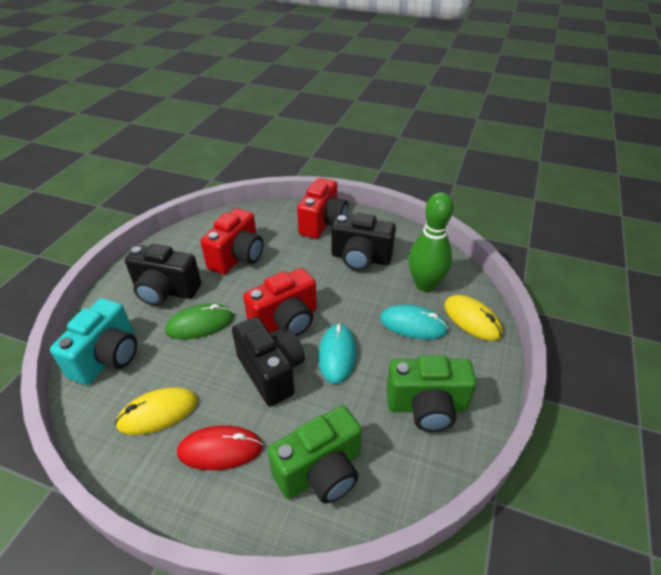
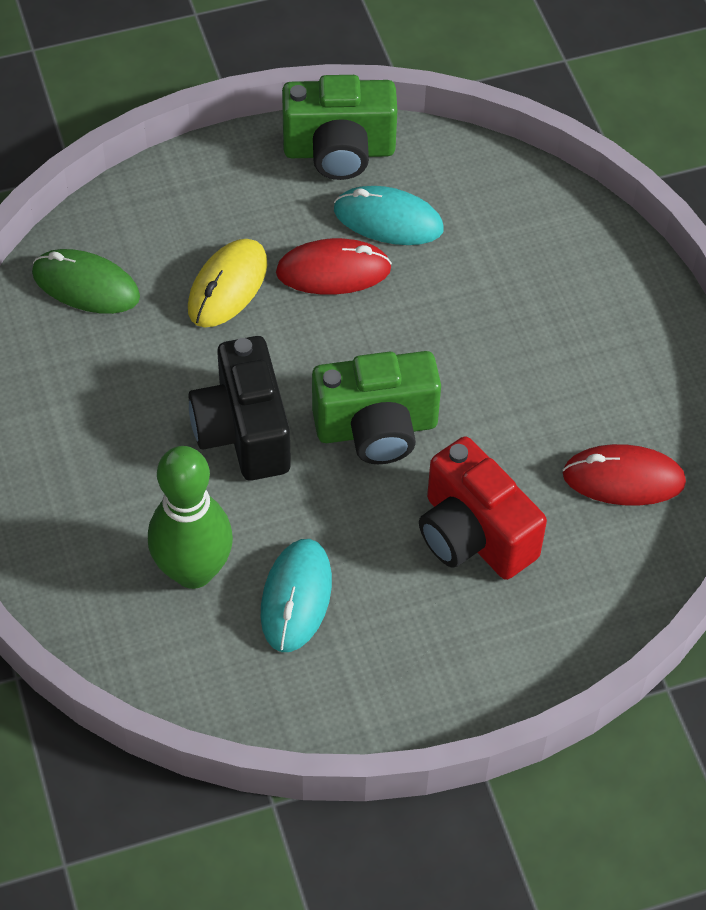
black camera: 3 -> 1
red camera: 3 -> 1
red mouse: 1 -> 2
turquoise camera: 1 -> 0
yellow mouse: 2 -> 1

